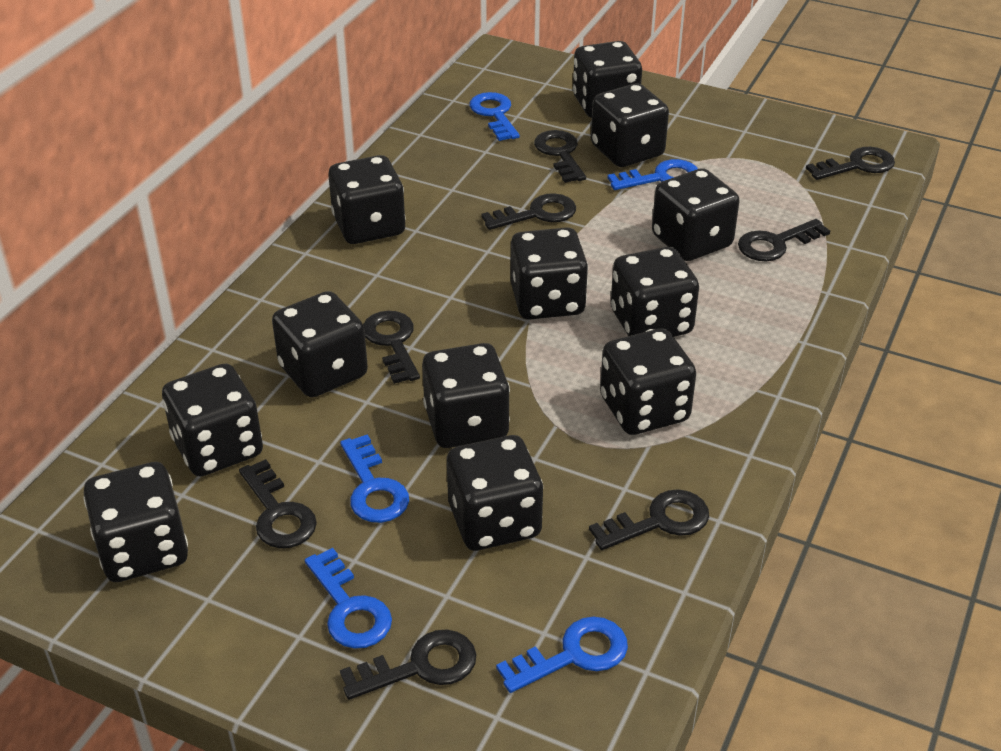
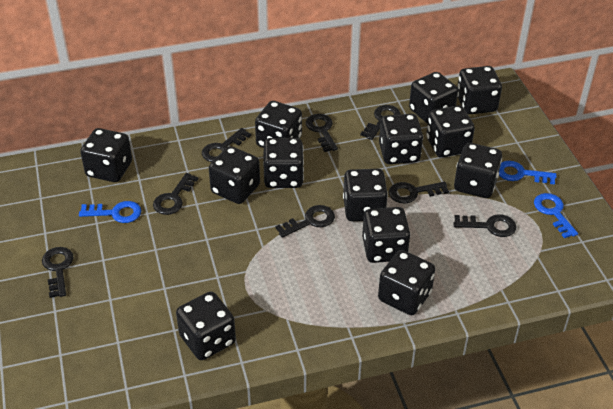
black dice: 12 -> 13
blue key: 5 -> 3

